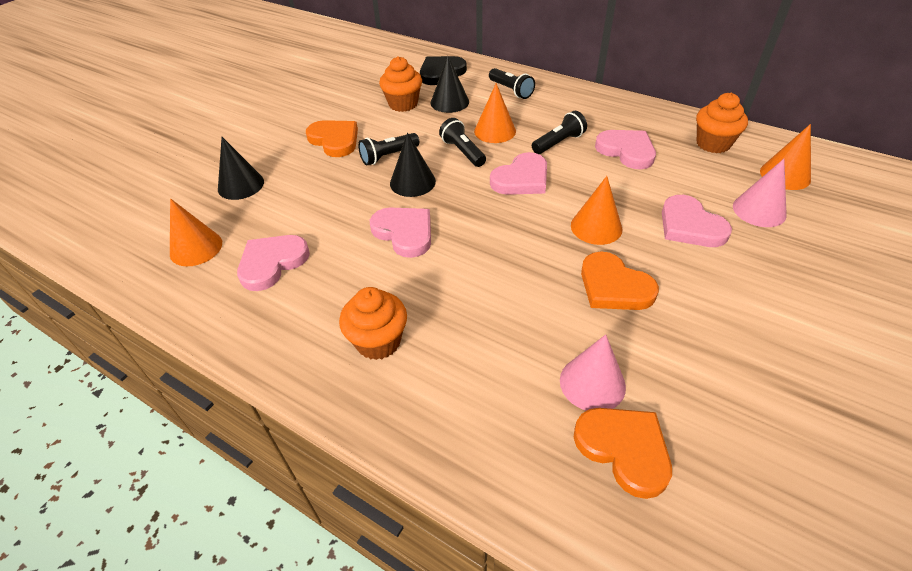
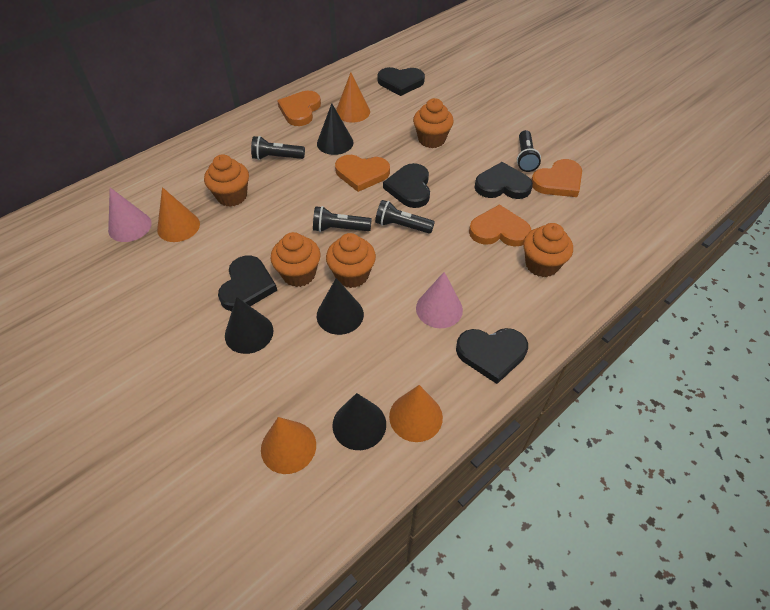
black cone: 3 -> 4
black heart: 1 -> 5
orange cupcake: 3 -> 5
orange heart: 3 -> 4
pink heart: 5 -> 0

